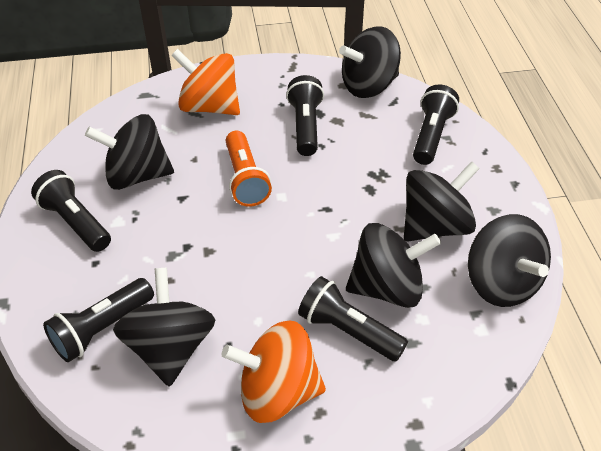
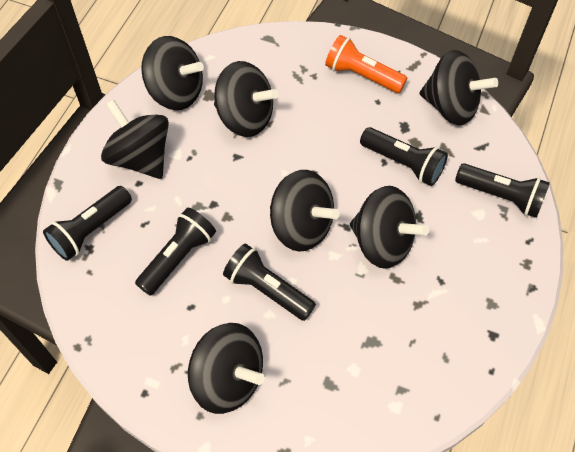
black spinning top: 6 -> 7
orange spinning top: 2 -> 0

